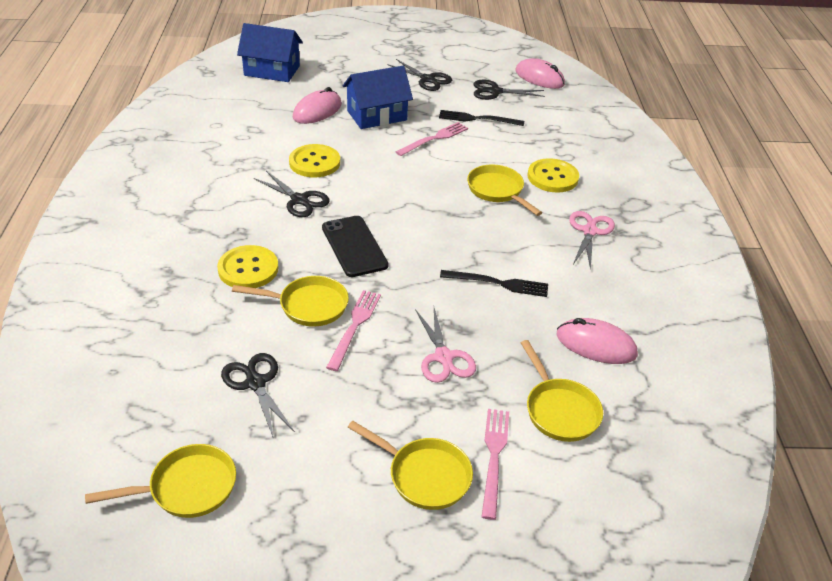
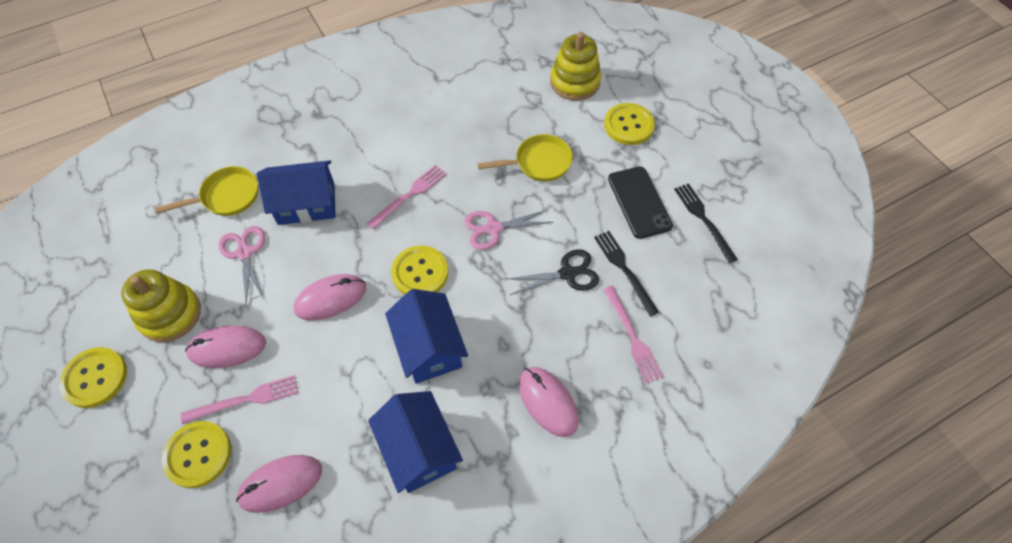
black scissors: 4 -> 1
blue house: 2 -> 3
pink mouse: 3 -> 4
yellow button: 3 -> 4
yellow pan: 5 -> 2
yellow stacking toy: 0 -> 2

